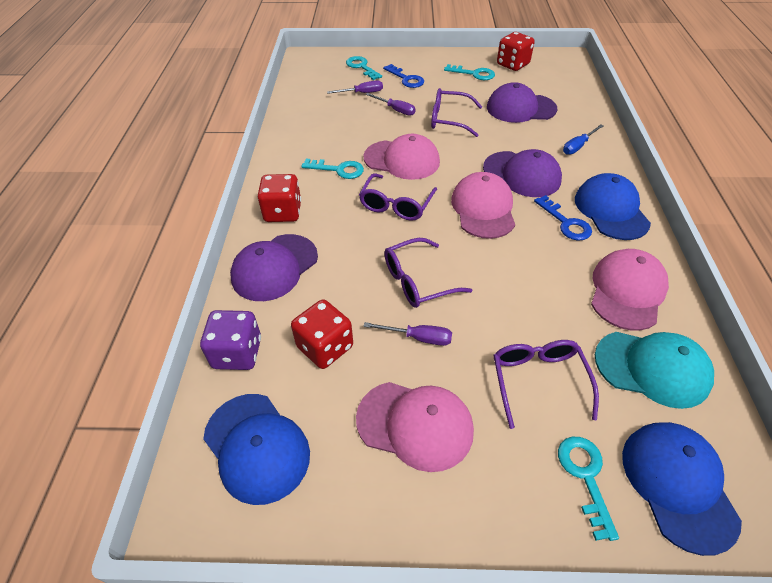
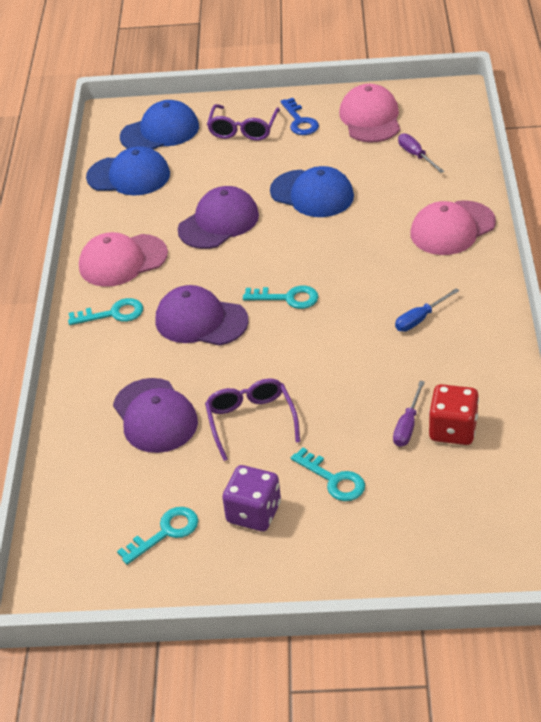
blue key: 2 -> 1
pink cap: 4 -> 3
purple glasses: 4 -> 2
purple screwdriver: 3 -> 2
red dice: 3 -> 1
turquoise cap: 1 -> 0

